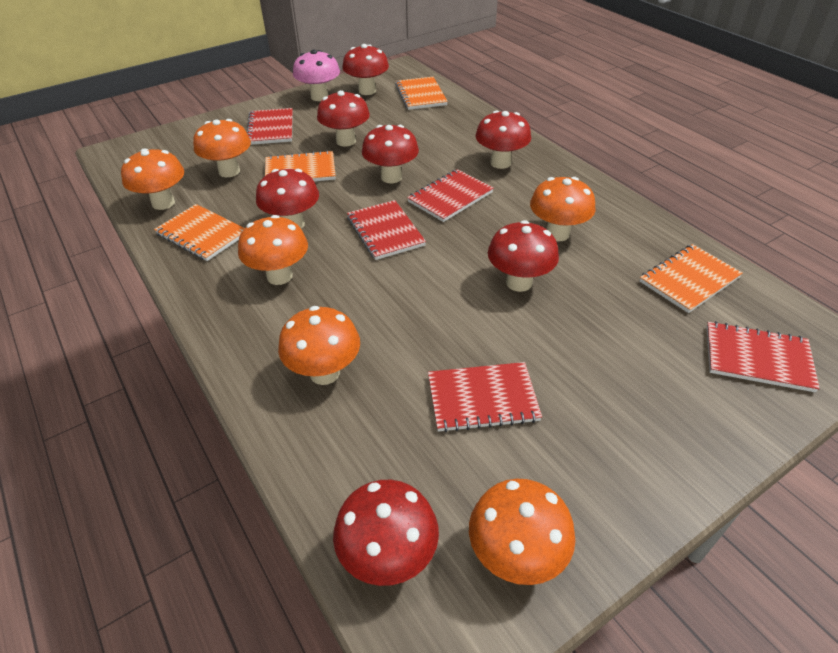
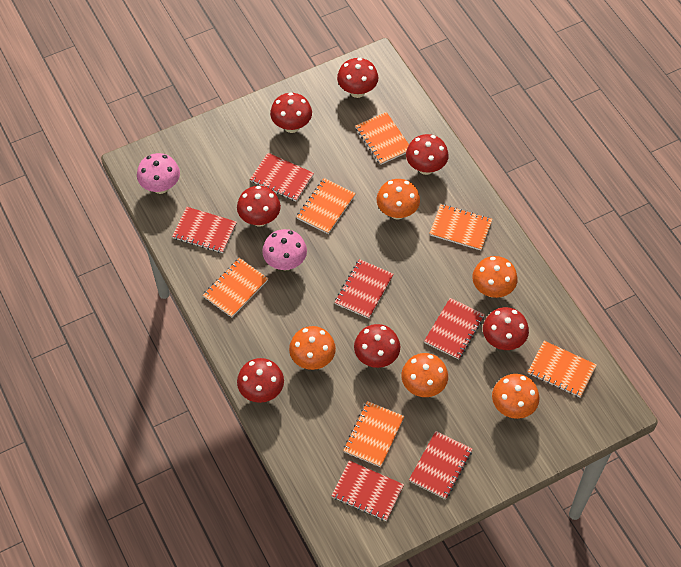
orange mushroom: 6 -> 5
orange notebook: 4 -> 6
pink mushroom: 1 -> 2
red notebook: 5 -> 6

